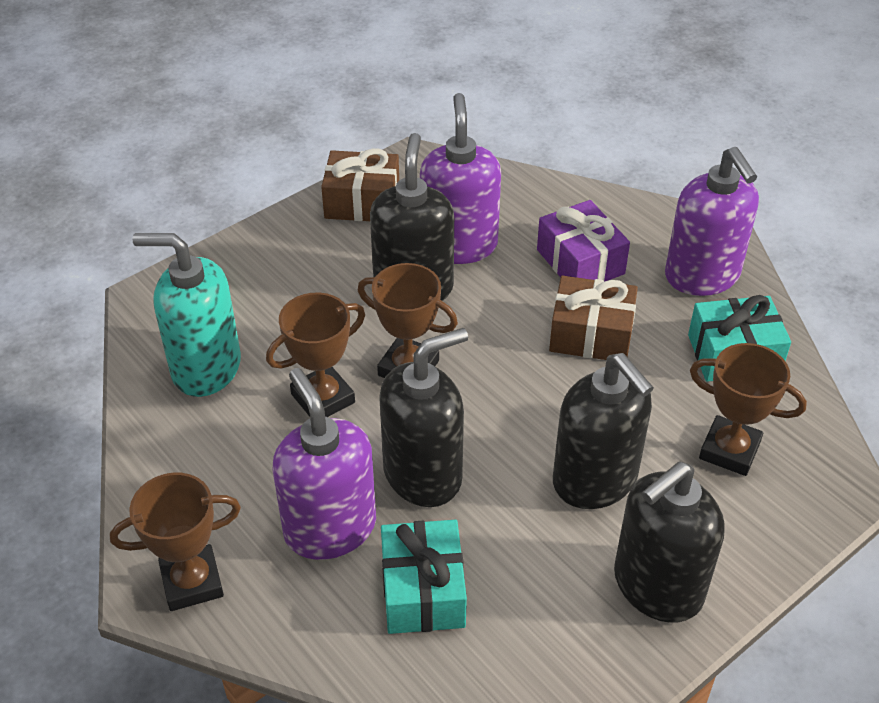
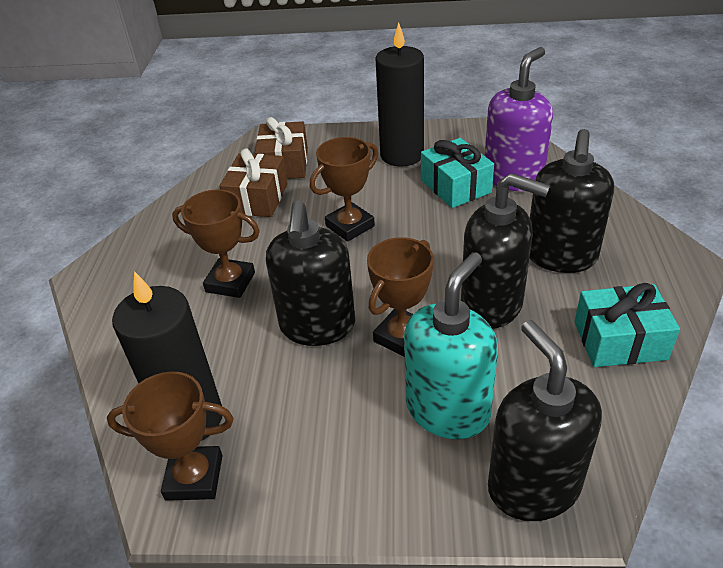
black candle: 0 -> 2
purple gift: 1 -> 0
purple soap dispenser: 3 -> 1

